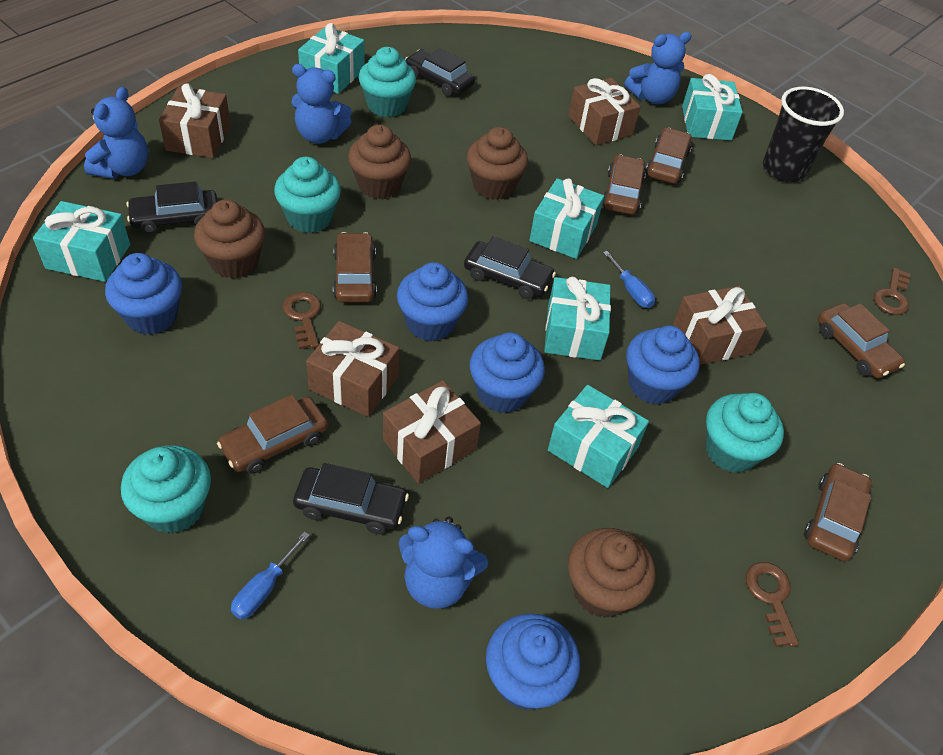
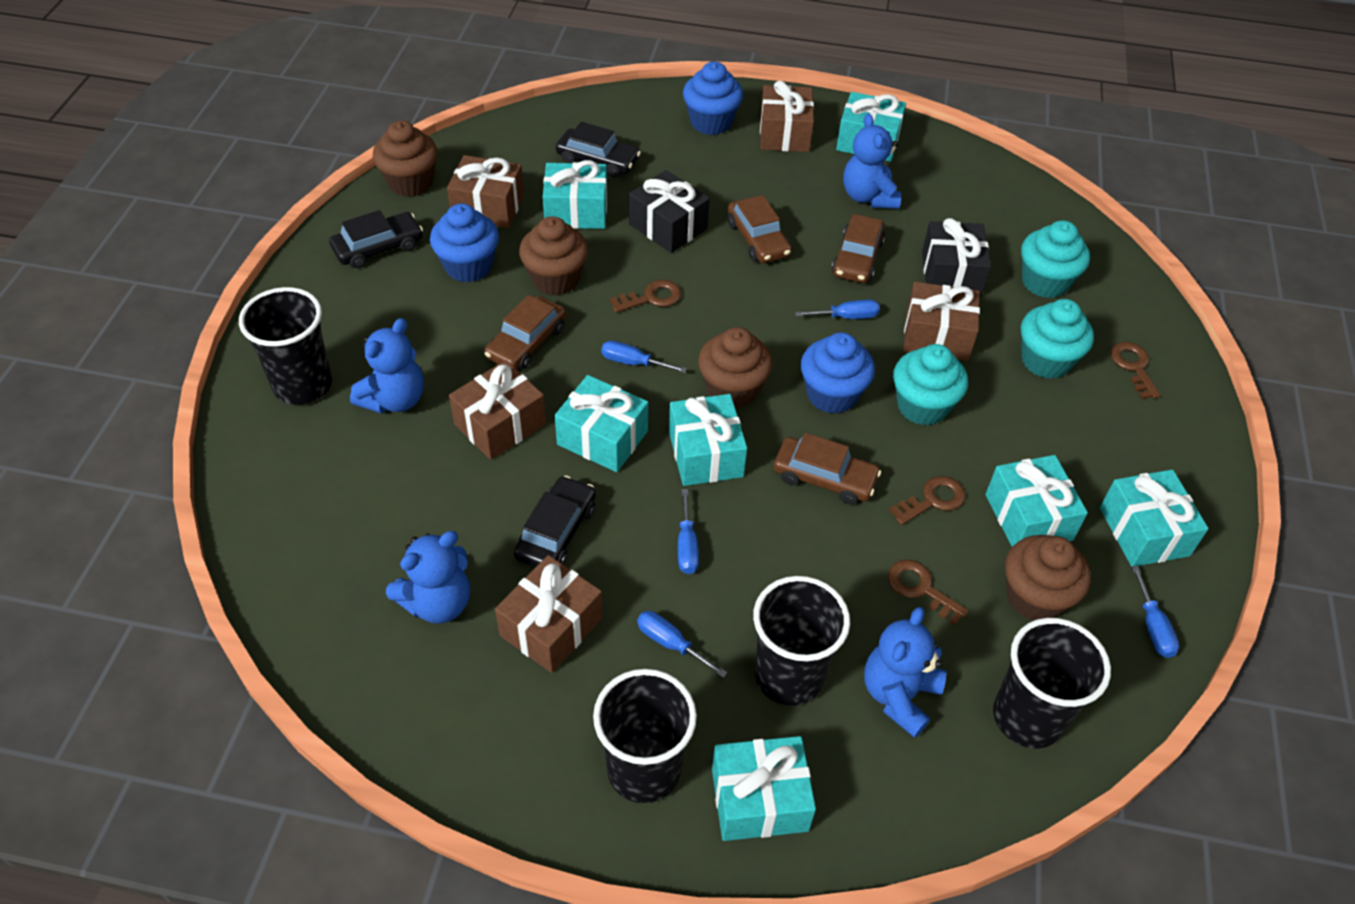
black car: 4 -> 3
black cup: 1 -> 4
black gift: 0 -> 2
blue cupcake: 5 -> 3
blue screwdriver: 2 -> 5
brown car: 6 -> 4
brown key: 3 -> 4
turquoise cupcake: 4 -> 3
turquoise gift: 6 -> 7

